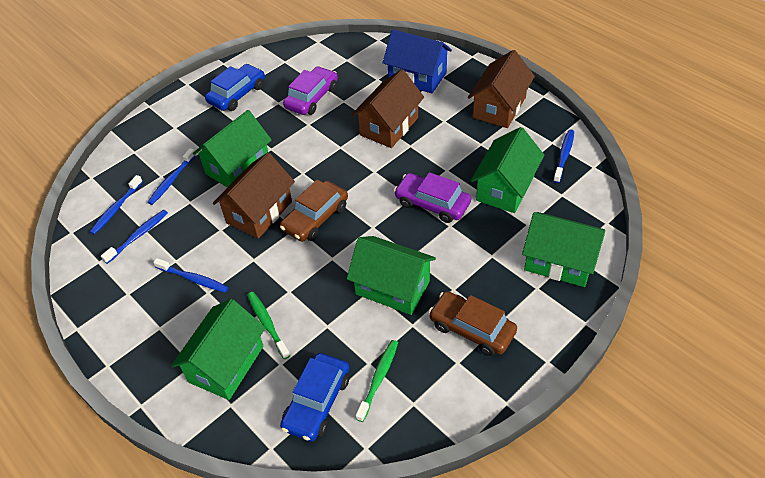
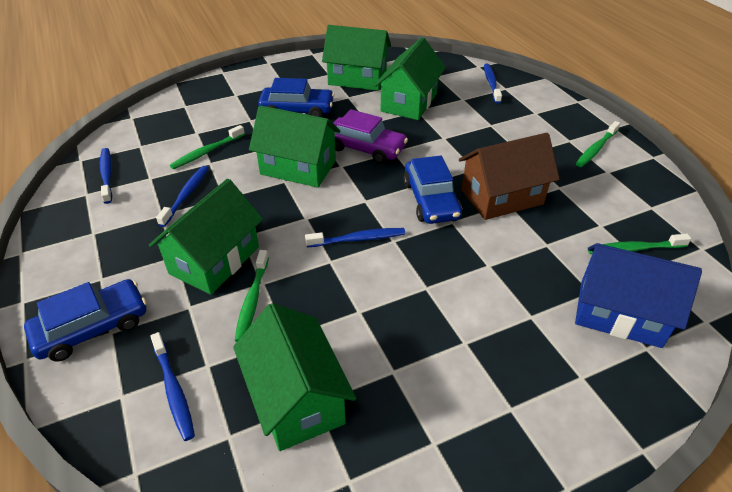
blue car: 2 -> 3
brown car: 2 -> 0
brown house: 3 -> 1
green toothbrush: 2 -> 4
purple car: 2 -> 1

